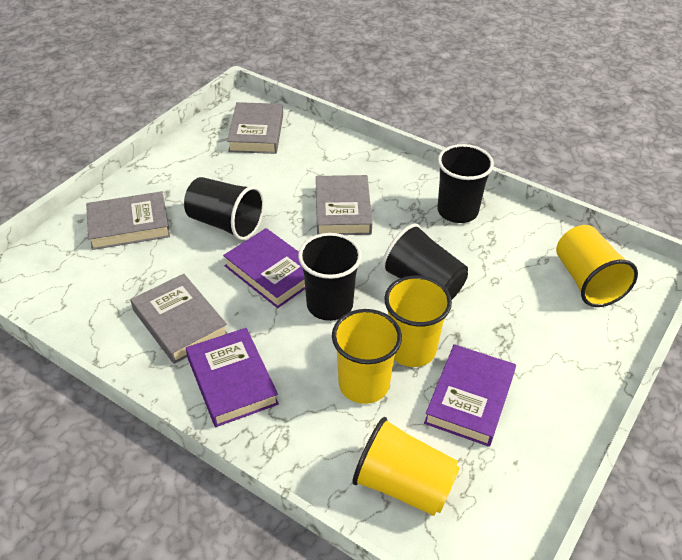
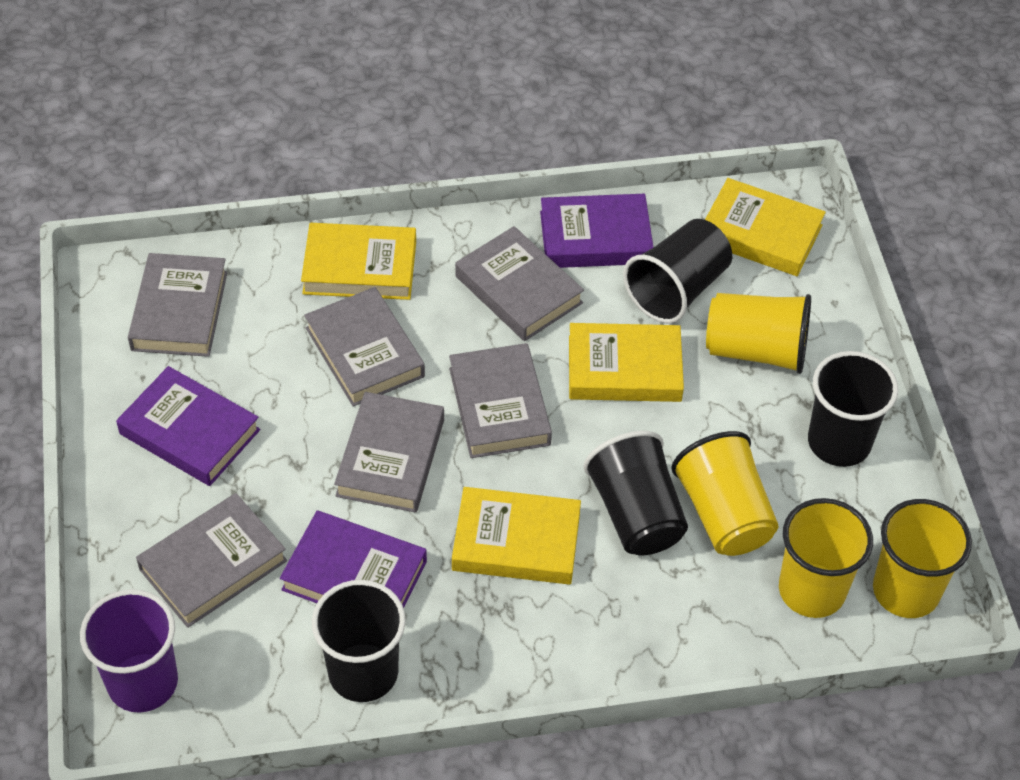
grey book: 4 -> 6
purple cup: 0 -> 1
yellow book: 0 -> 4

